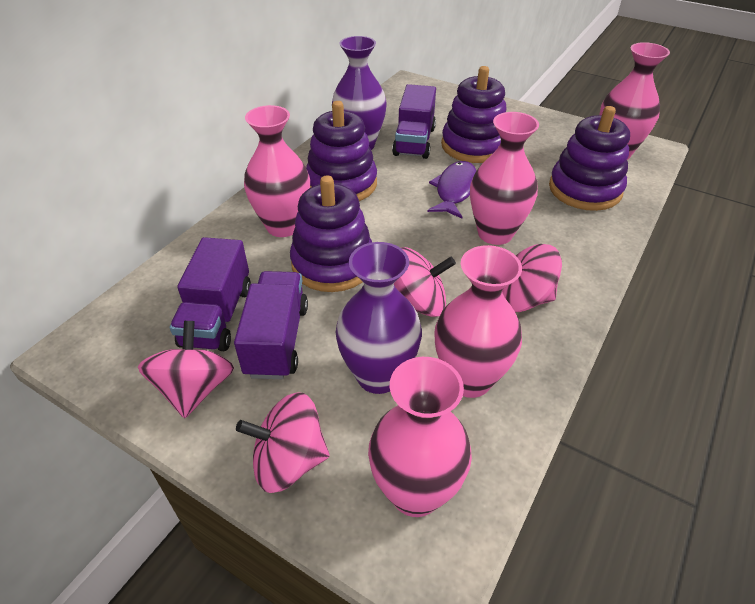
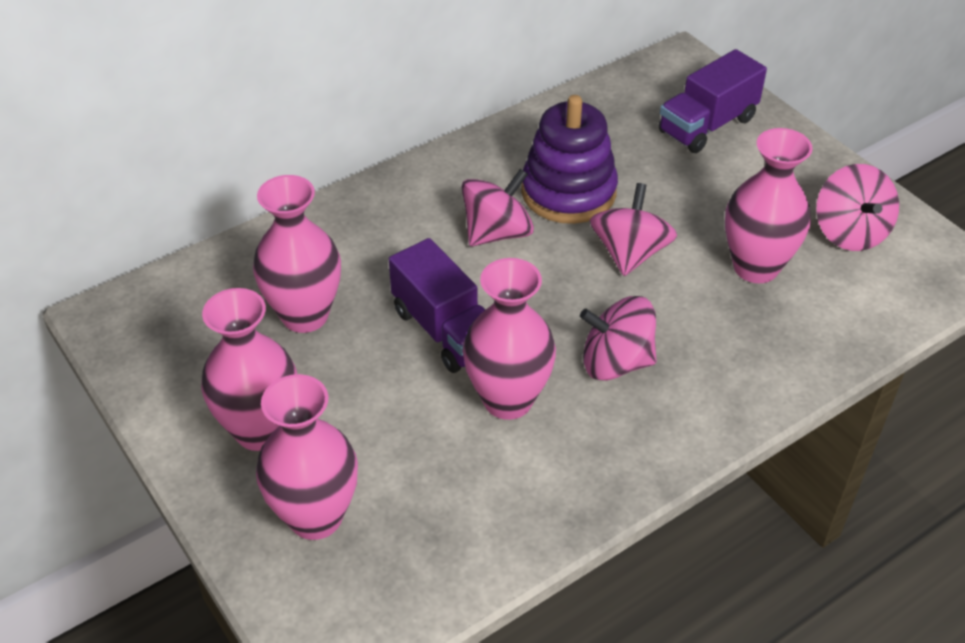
purple fish: 1 -> 0
purple stacking toy: 4 -> 1
purple truck: 3 -> 2
purple vase: 2 -> 0

